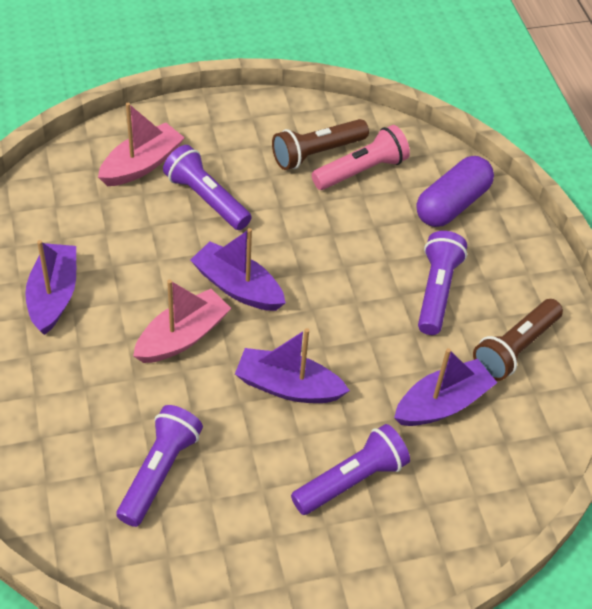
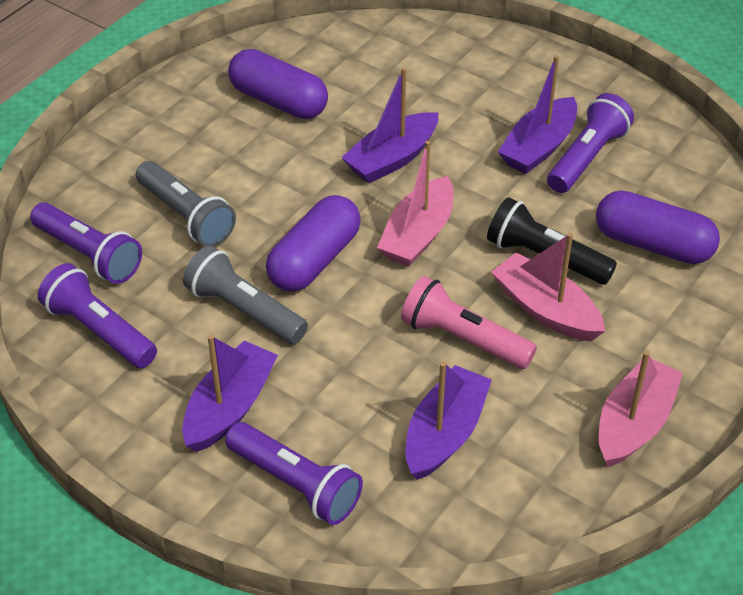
black flashlight: 0 -> 1
brown flashlight: 2 -> 0
grey flashlight: 0 -> 2
pink boat: 2 -> 3
purple capsule: 1 -> 3

